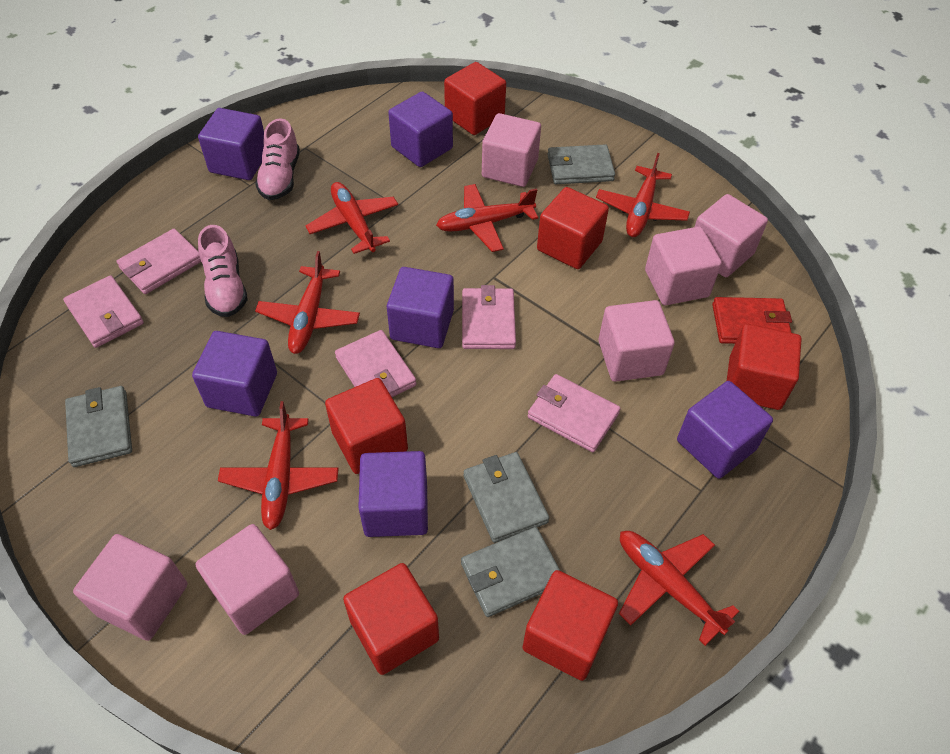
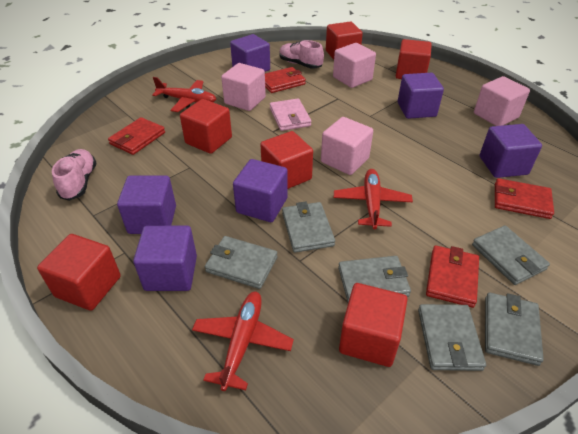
grey wallet: 4 -> 6
pink cube: 6 -> 4
pink wallet: 5 -> 1
red plane: 6 -> 3
red wallet: 1 -> 4

